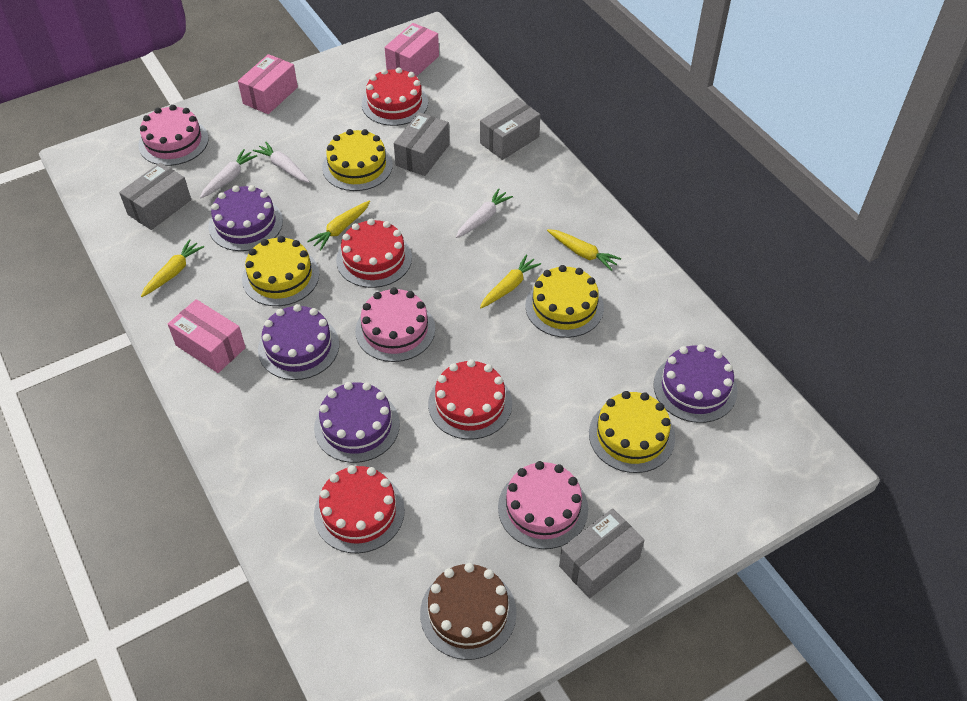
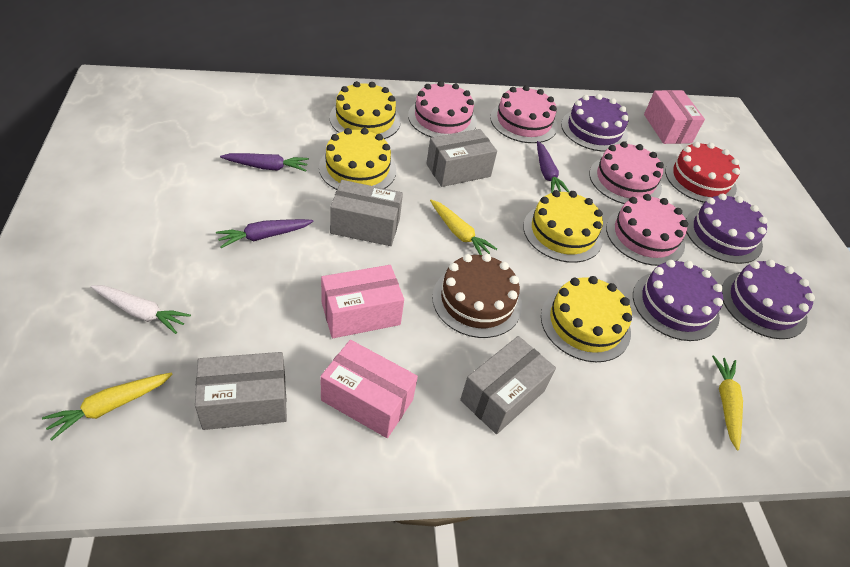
pink cake: 3 -> 4
purple carrot: 0 -> 3
red cake: 4 -> 1
white carrot: 3 -> 1
yellow carrot: 4 -> 3

